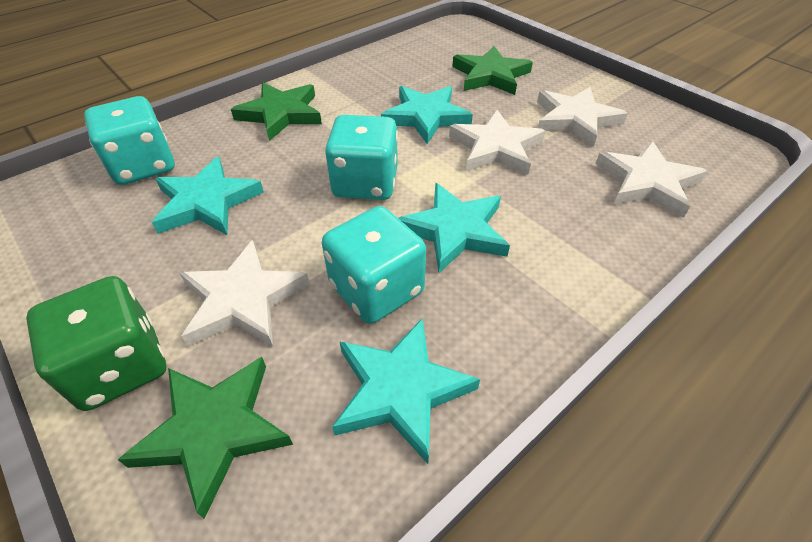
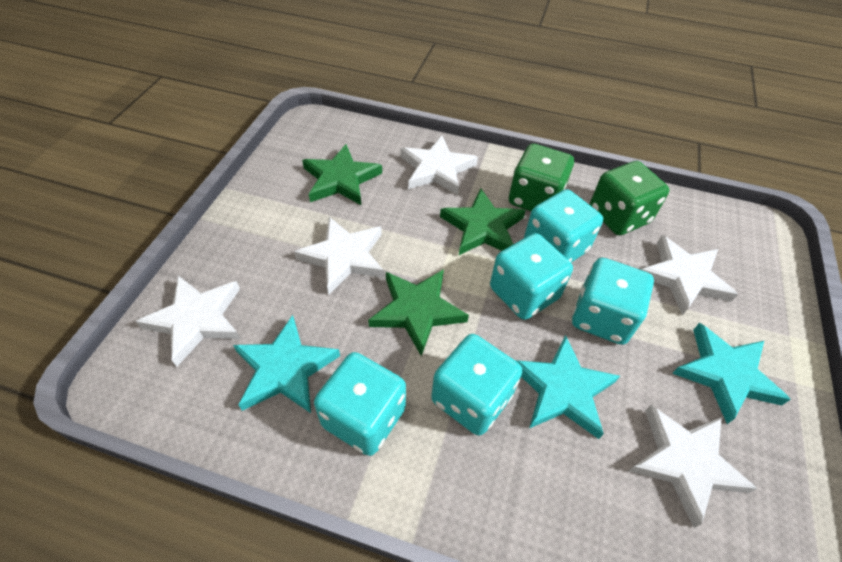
green dice: 1 -> 2
turquoise dice: 3 -> 5
turquoise star: 4 -> 3
white star: 4 -> 5

